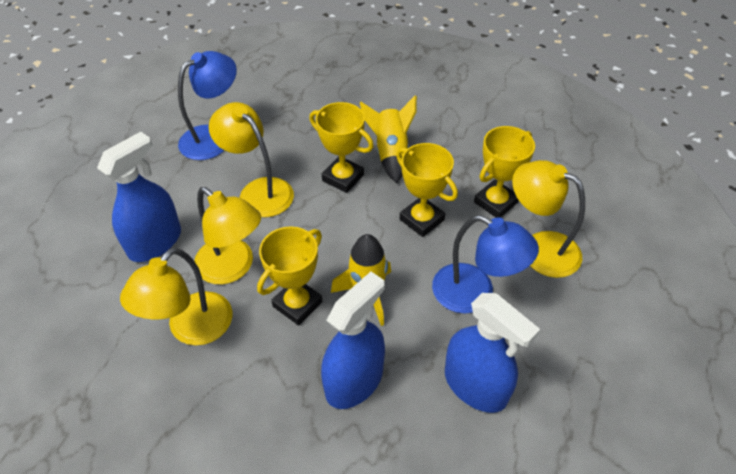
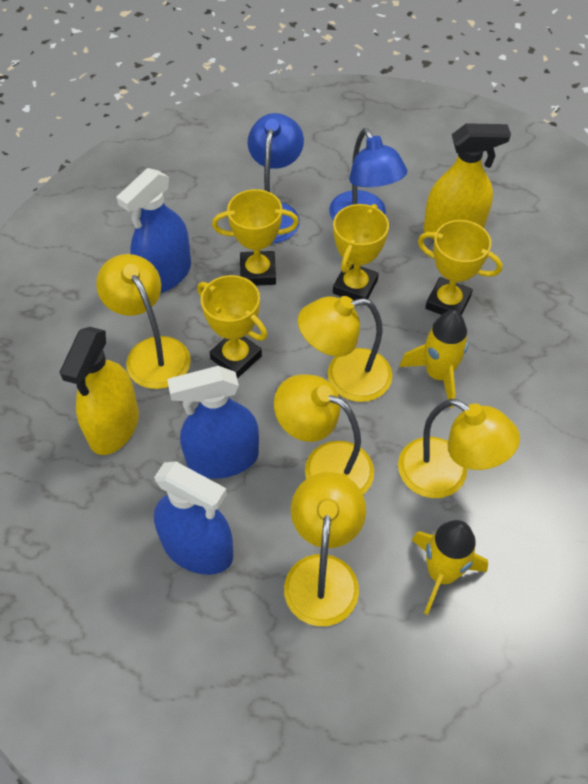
yellow lamp: 4 -> 5
yellow spray bottle: 0 -> 2

